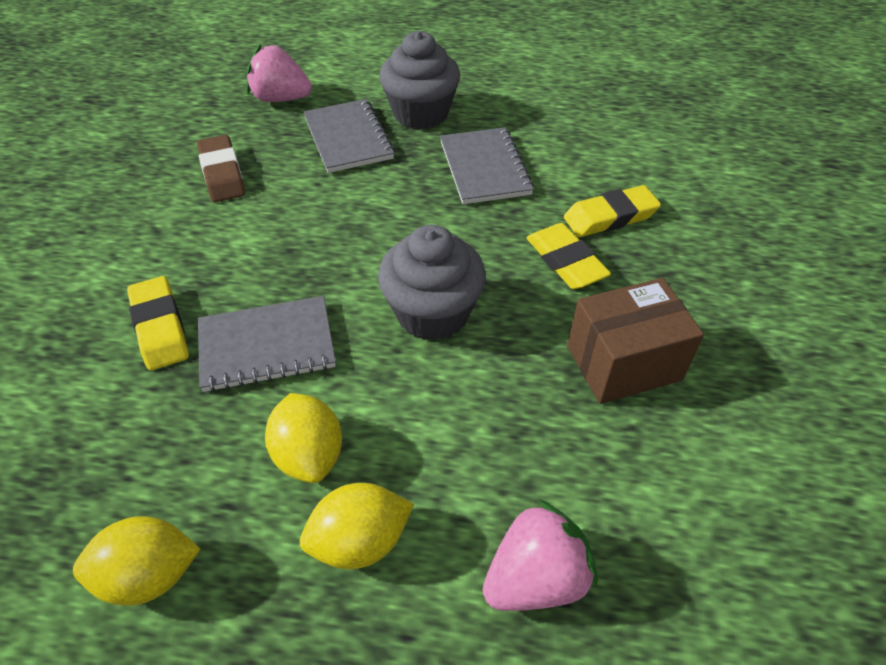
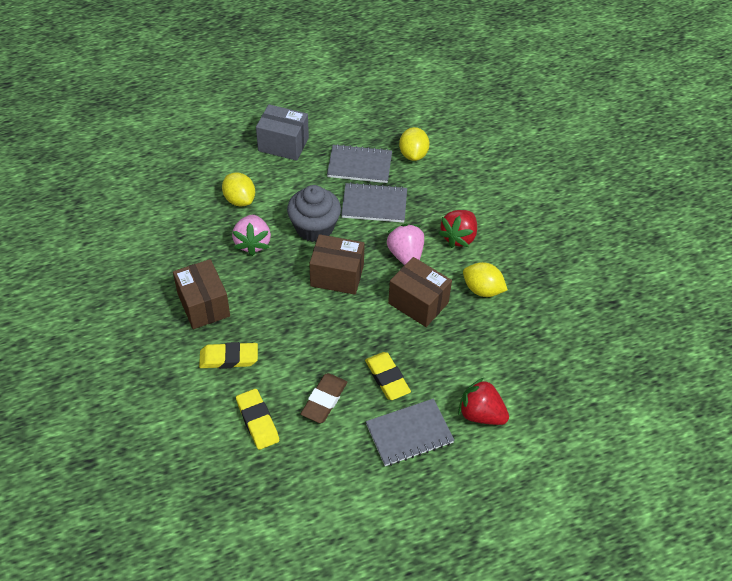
brown box: 1 -> 3
grey box: 0 -> 1
grey cupcake: 2 -> 1
red strawberry: 0 -> 2

